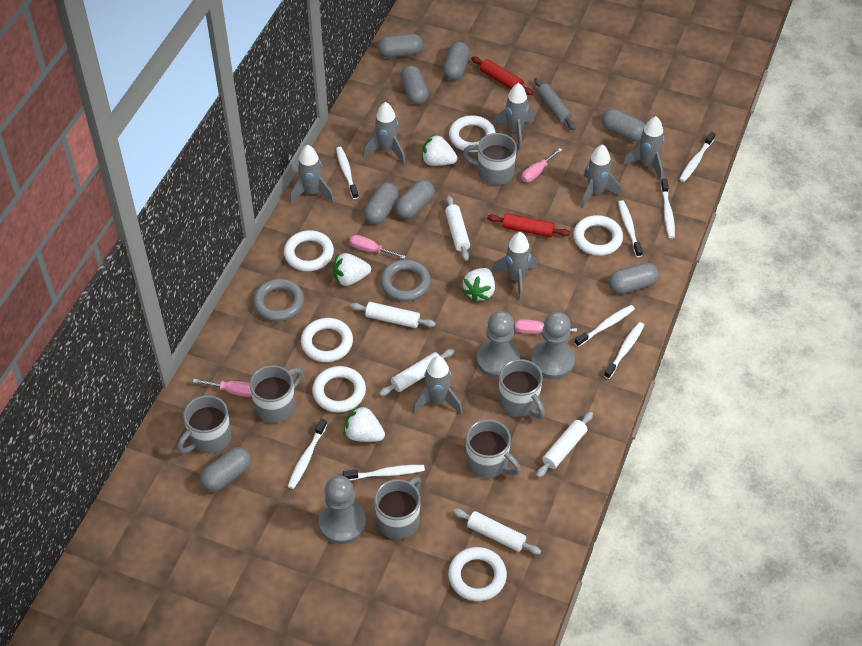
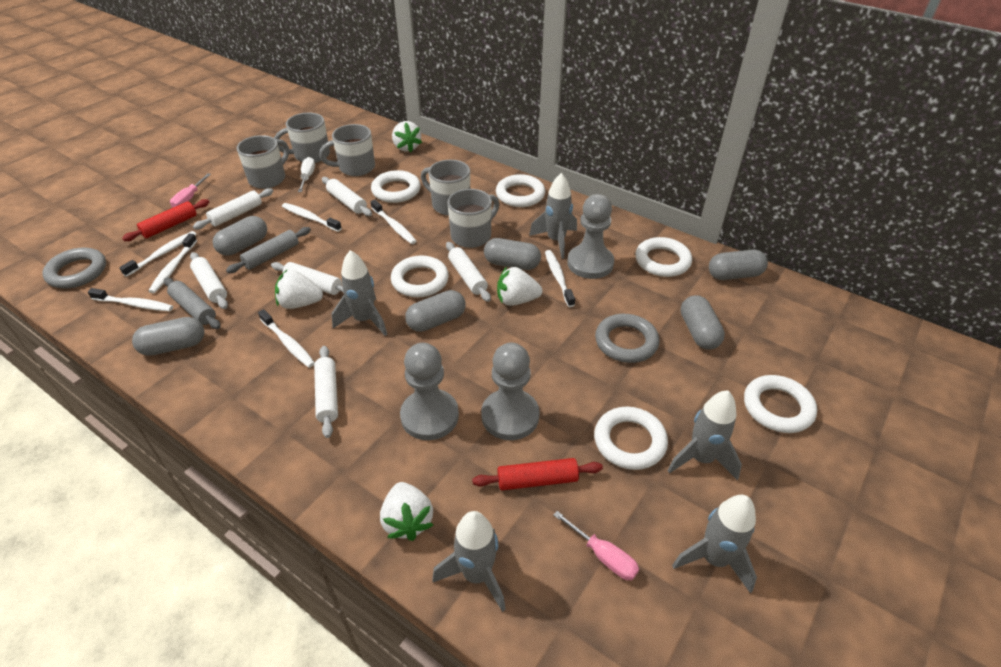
grey capsule: 8 -> 6
grey mug: 6 -> 5
grey rocket: 7 -> 5
grey rolling pin: 1 -> 2
pink screwdriver: 4 -> 2
white rolling pin: 5 -> 6
white screwdriver: 0 -> 1
white toothbrush: 8 -> 7

